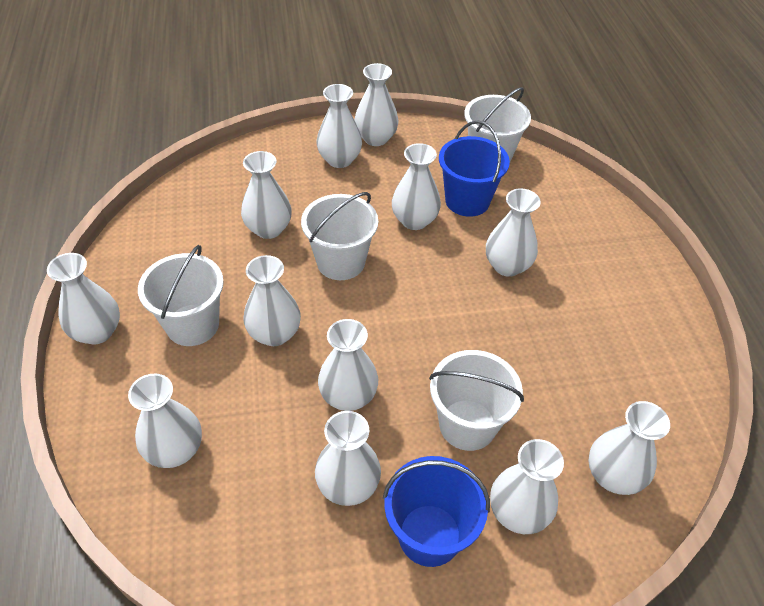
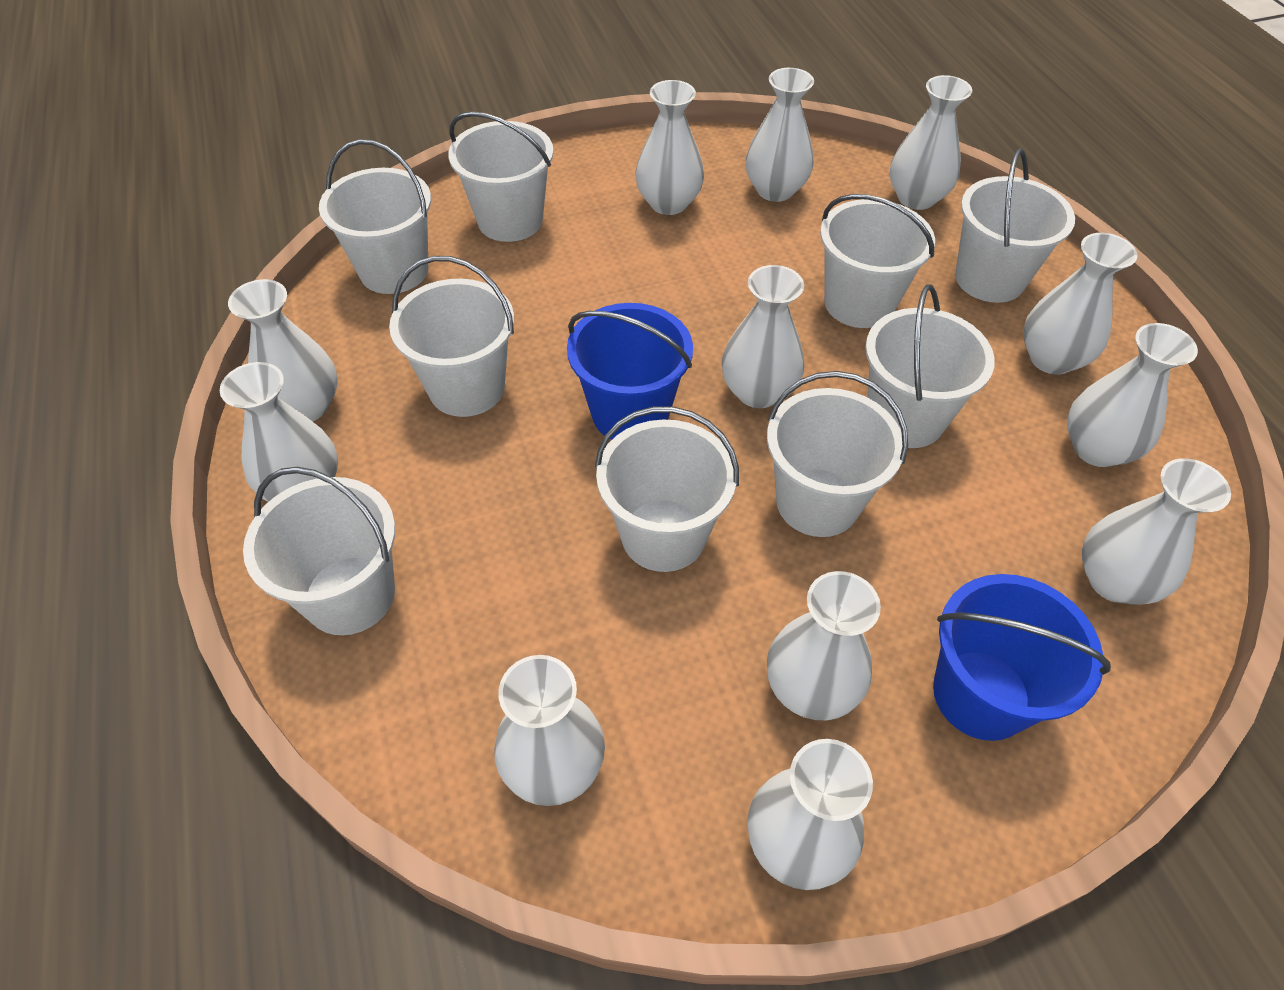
white bucket: 4 -> 9

